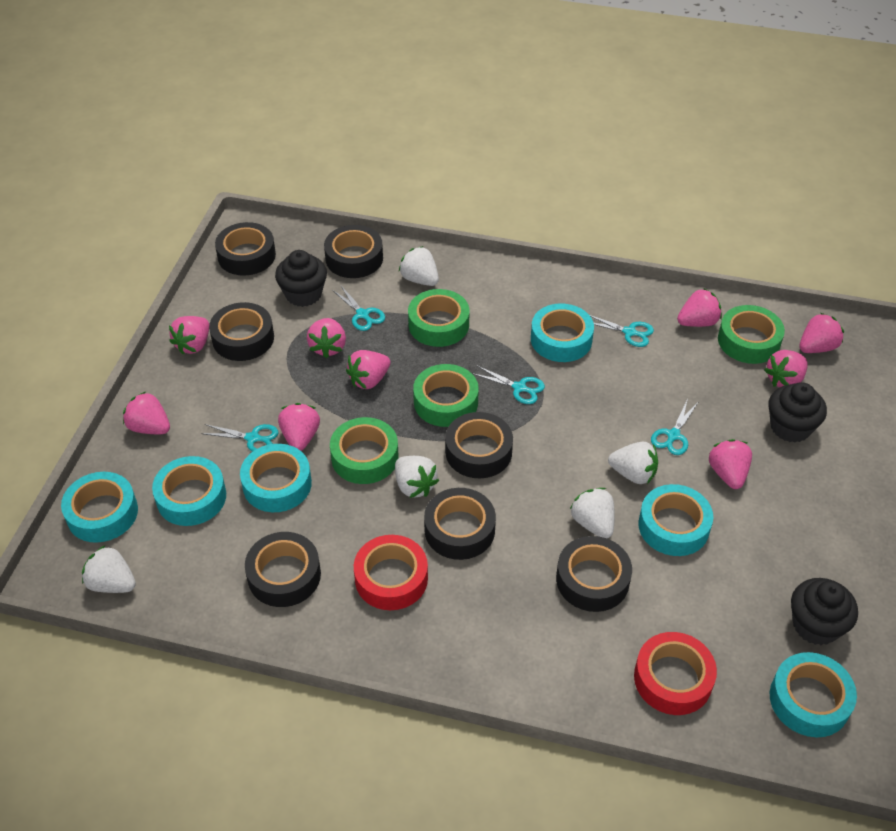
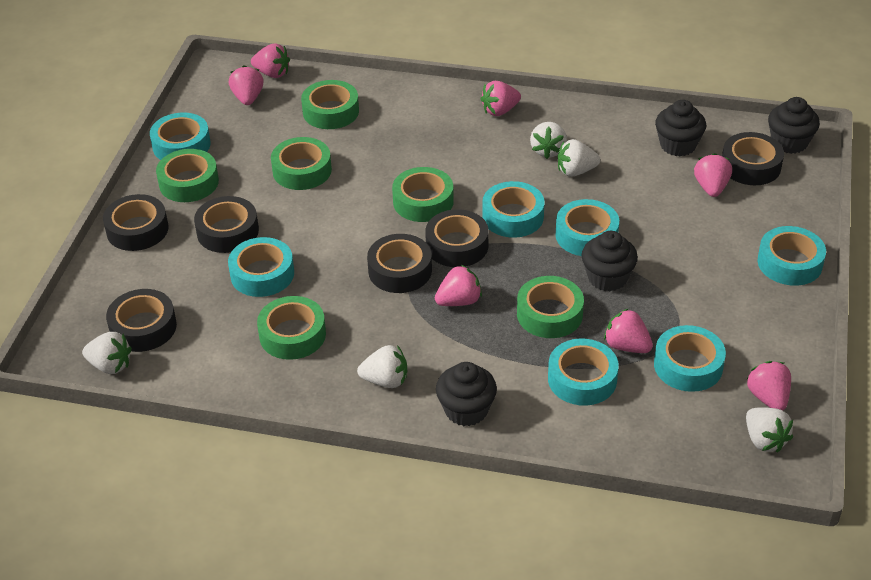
black cupcake: 3 -> 4
black tape: 7 -> 6
green tape: 4 -> 6
pink strawberry: 9 -> 7
red tape: 2 -> 0
turquoise scissors: 5 -> 0
turquoise tape: 6 -> 7

